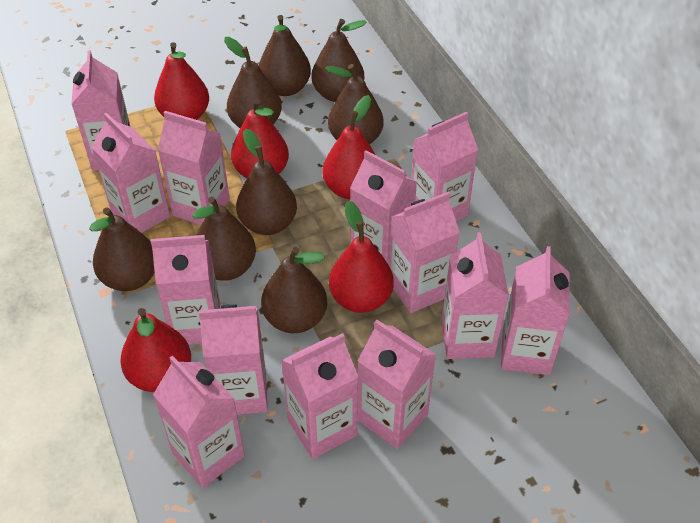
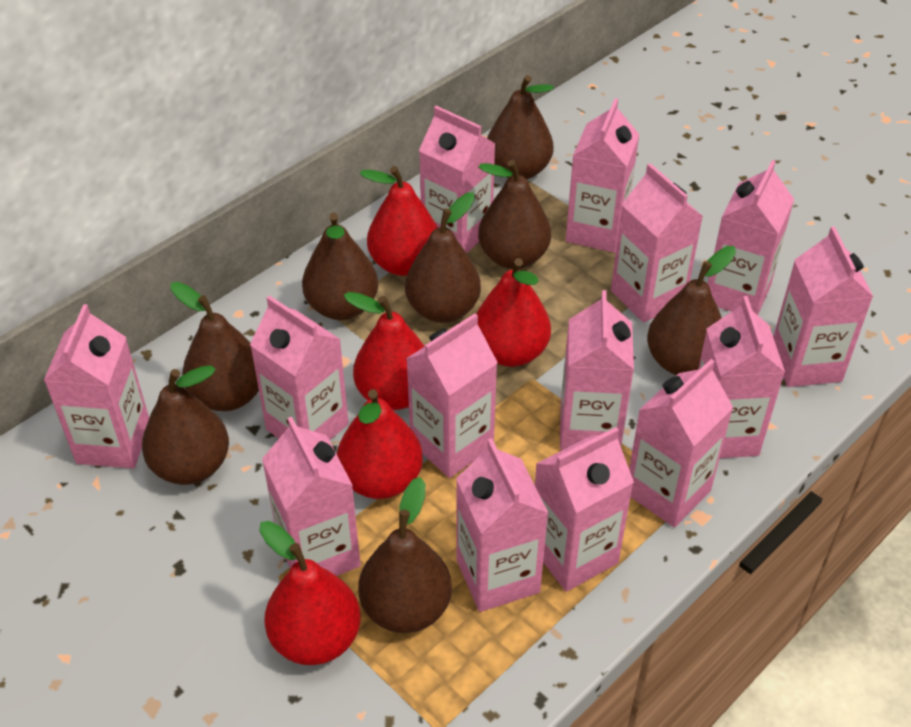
pink carton: 13 -> 14

